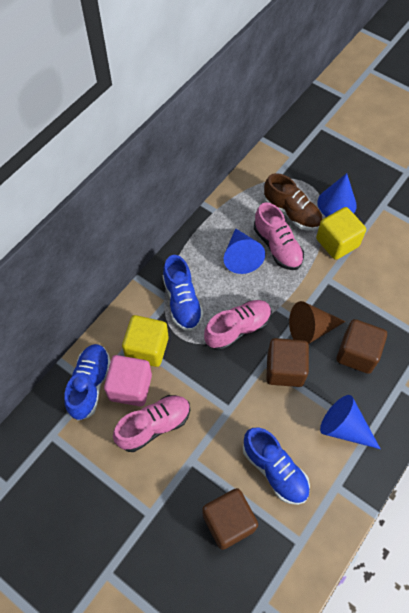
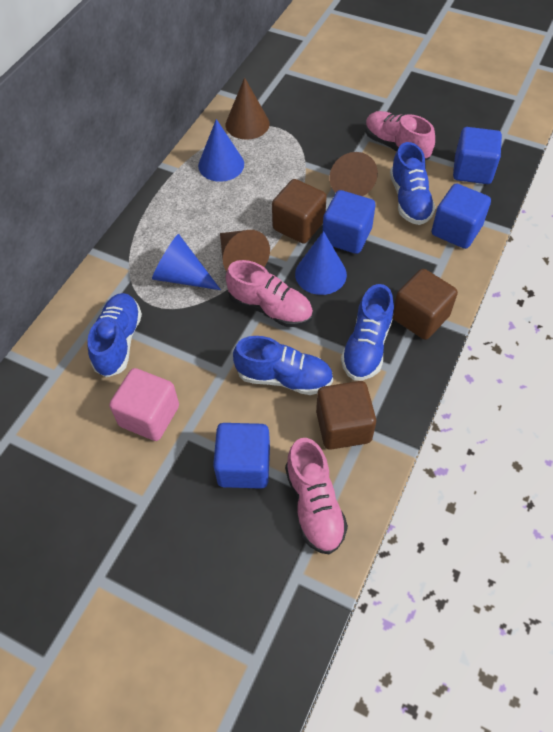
blue cube: 0 -> 4
blue shoe: 3 -> 4
brown cone: 1 -> 3
brown shoe: 1 -> 0
yellow cube: 2 -> 0

